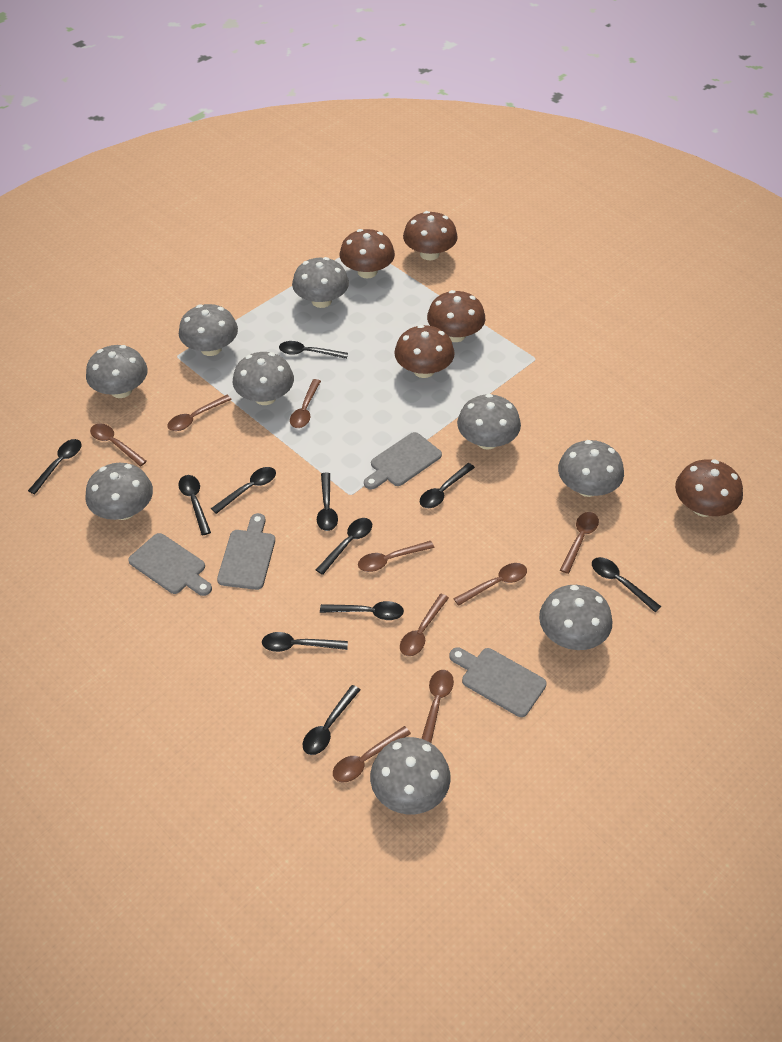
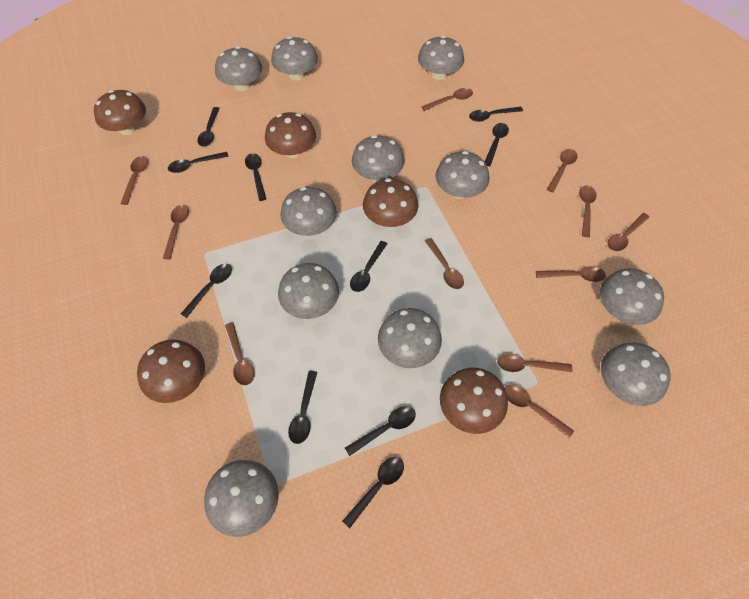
black spoon: 11 -> 10
brown spoon: 9 -> 11
grey cutting board: 4 -> 0
grey mushroom: 9 -> 11

